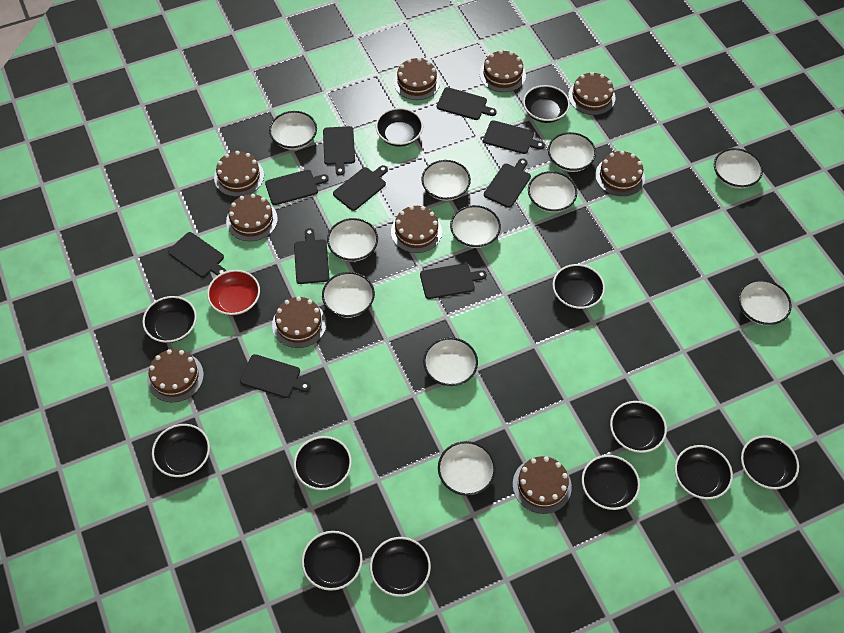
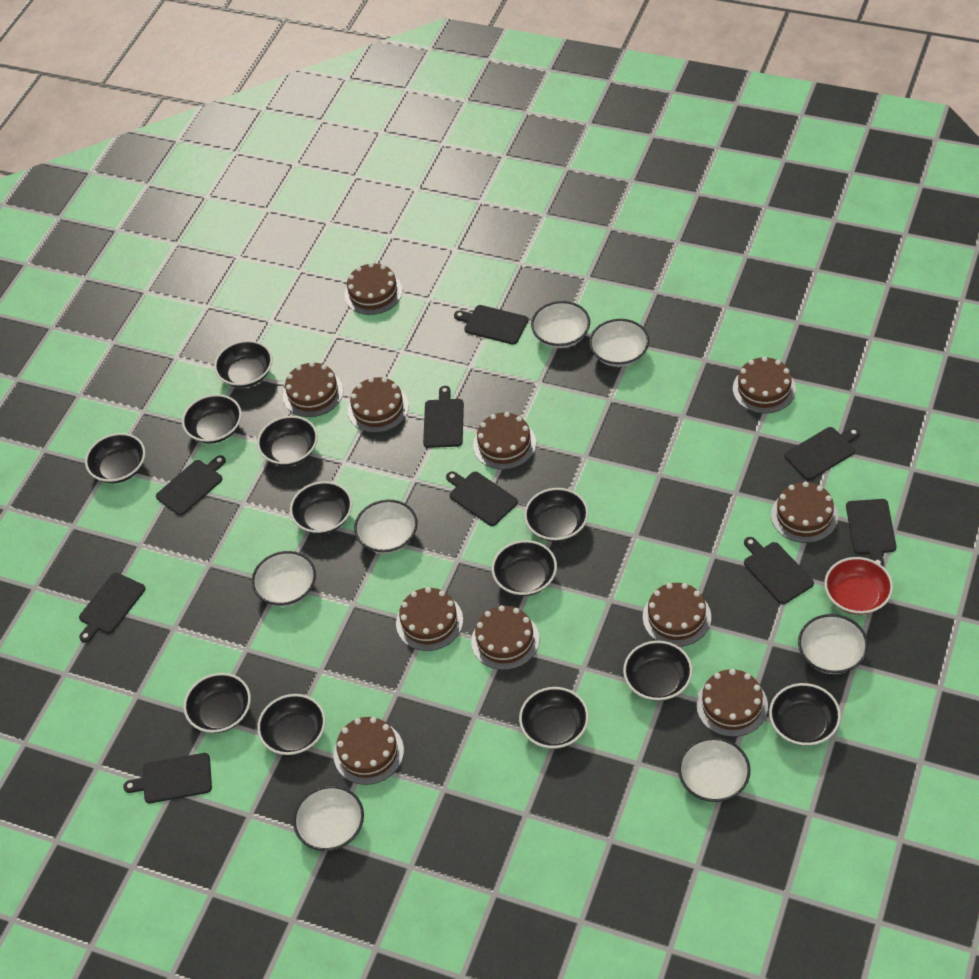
black cutting board: 10 -> 9
brown cake: 10 -> 11
white bowl: 11 -> 7

